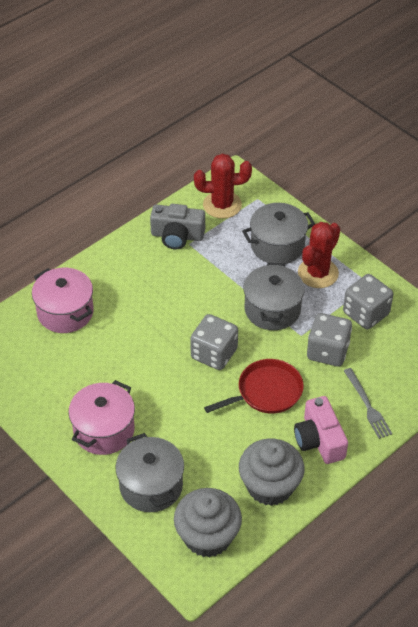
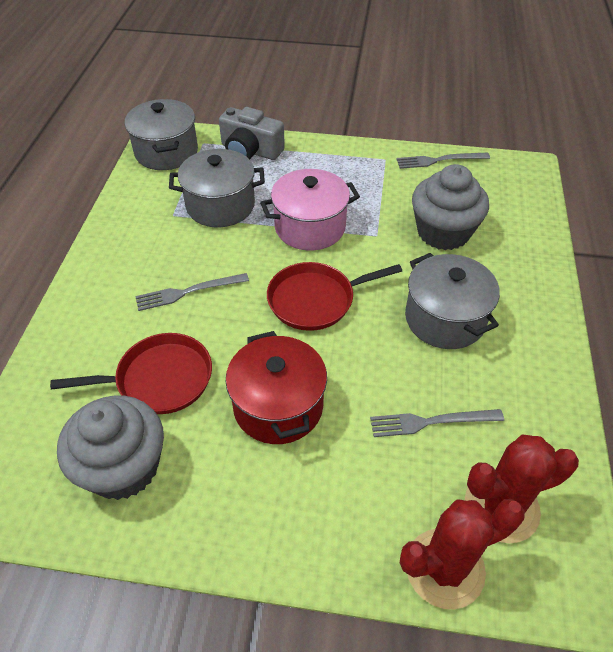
grey dice: 3 -> 0
grey fork: 1 -> 3
pink camera: 1 -> 0
pink pot: 2 -> 1
red pan: 1 -> 2
red pot: 0 -> 1

